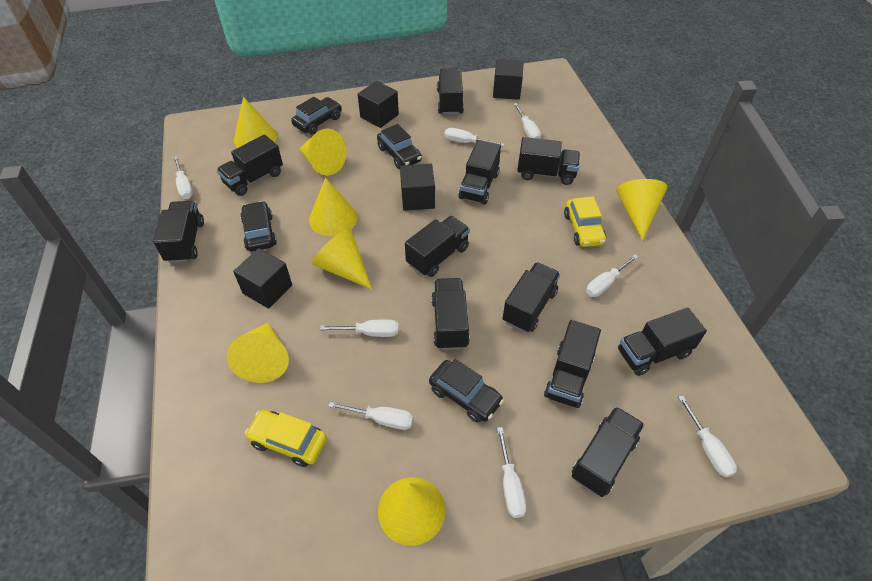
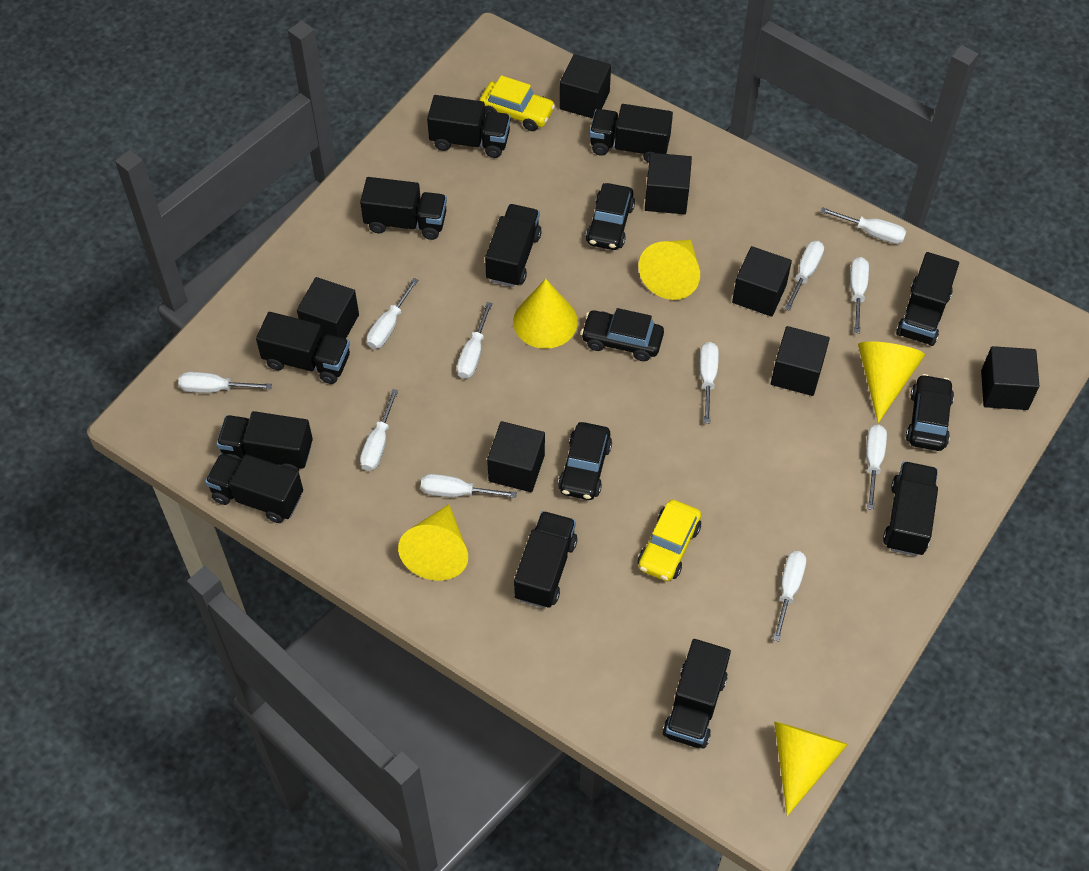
black cube: 4 -> 7
white screwdriver: 8 -> 11
yellow cone: 7 -> 5

